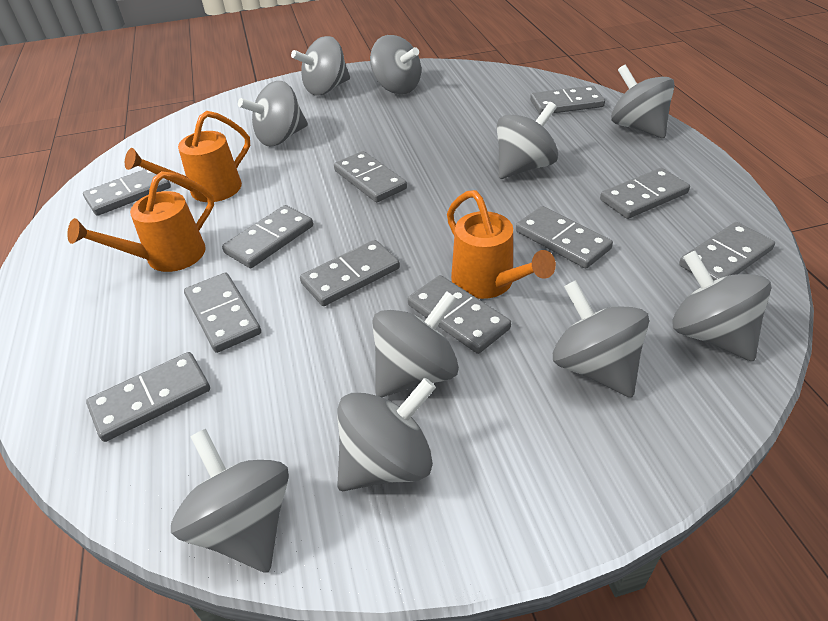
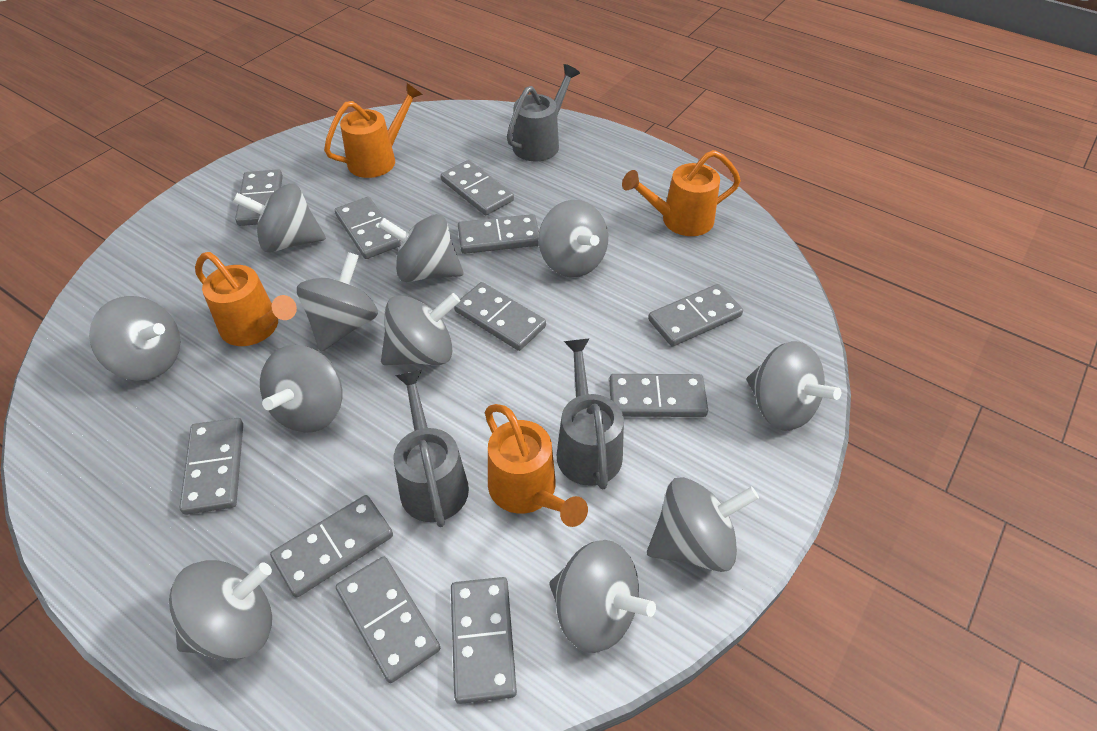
grey spinning top: 10 -> 11
grey watering can: 0 -> 3
orange watering can: 3 -> 4

